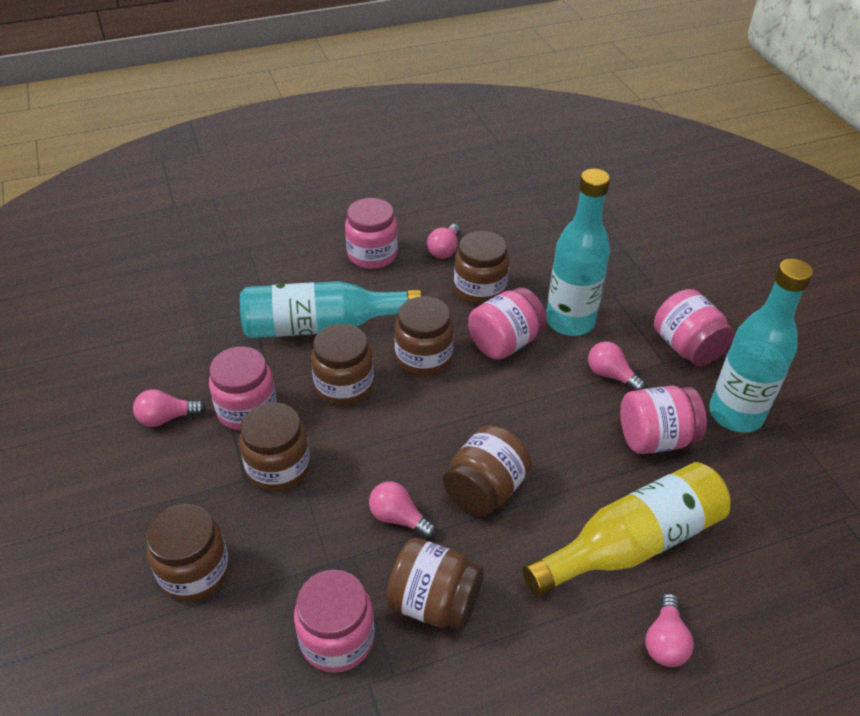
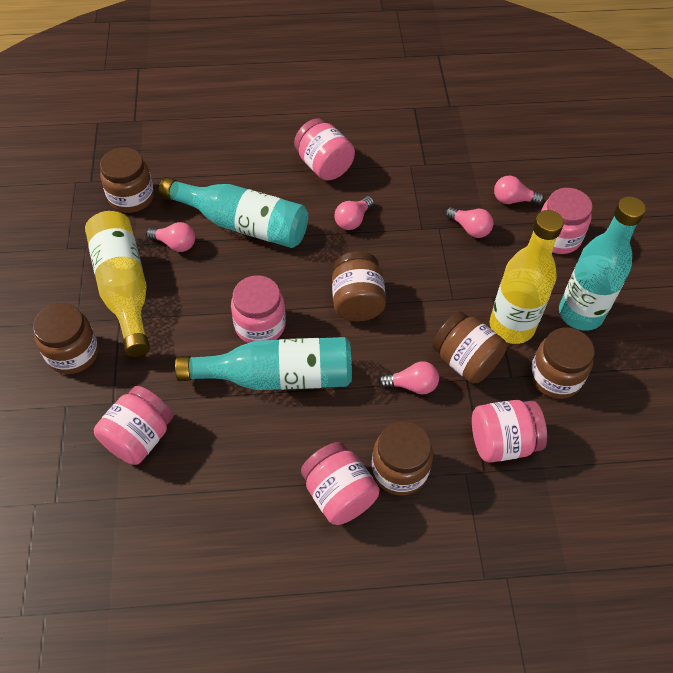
brown jar: 7 -> 6
yellow bottle: 1 -> 2

